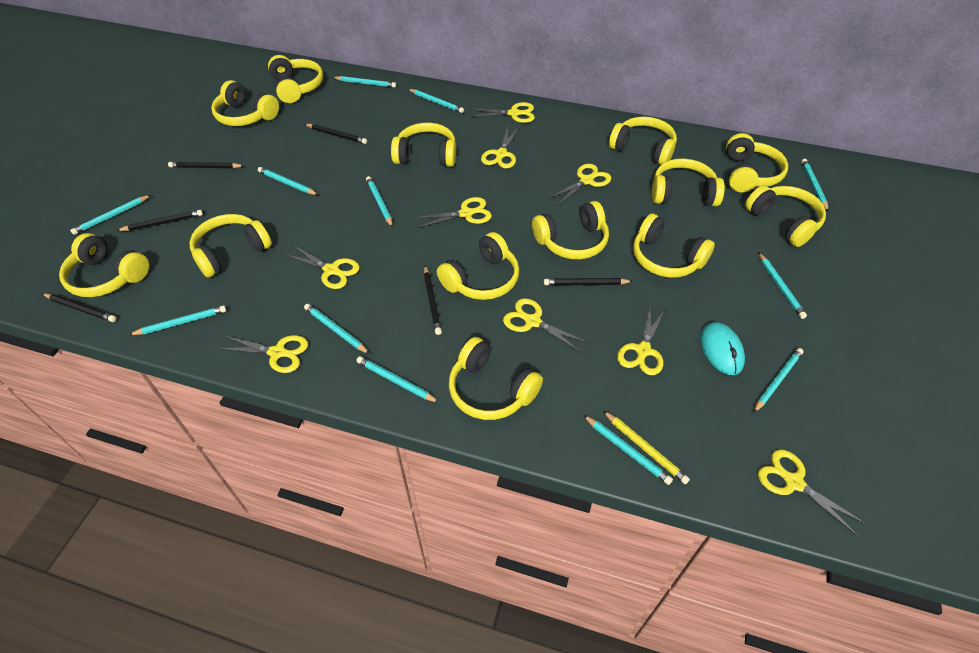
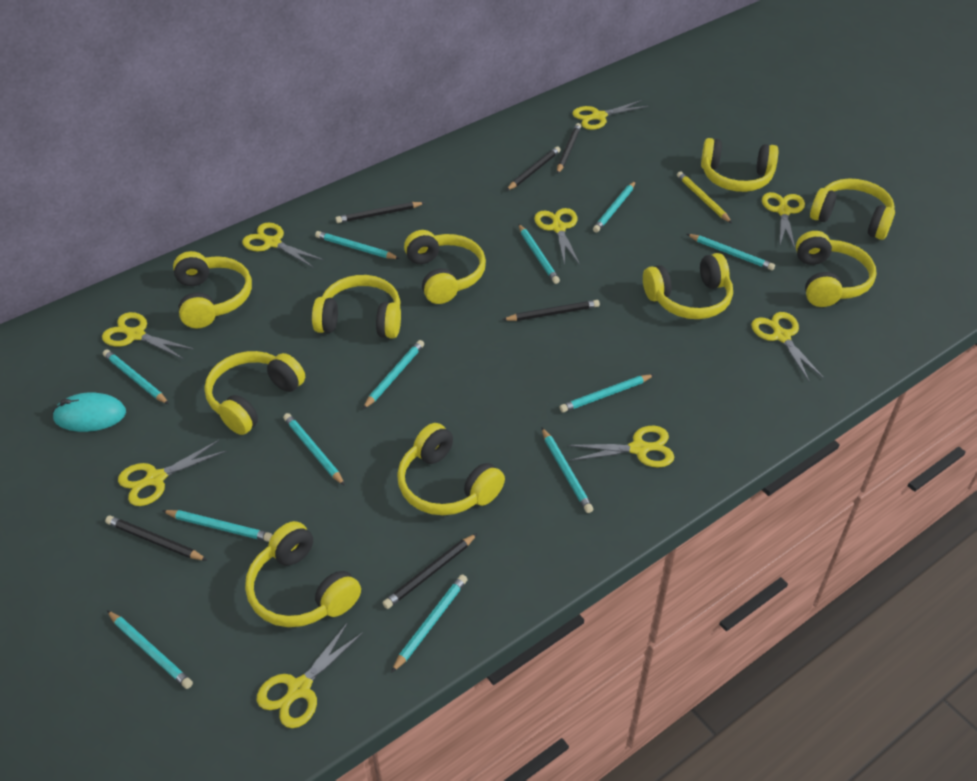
yellow headphones: 13 -> 10

